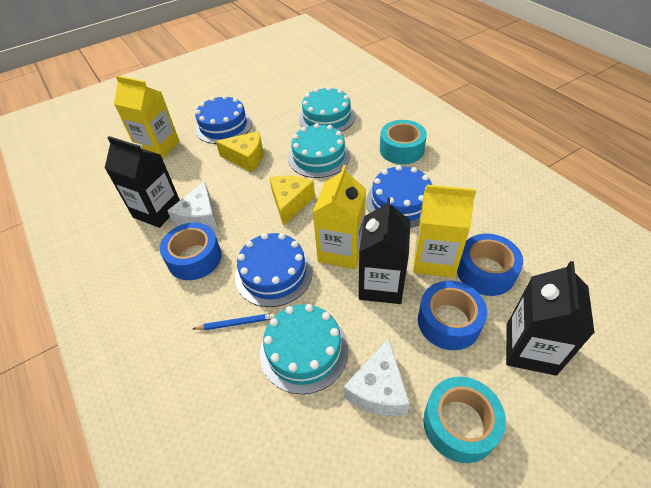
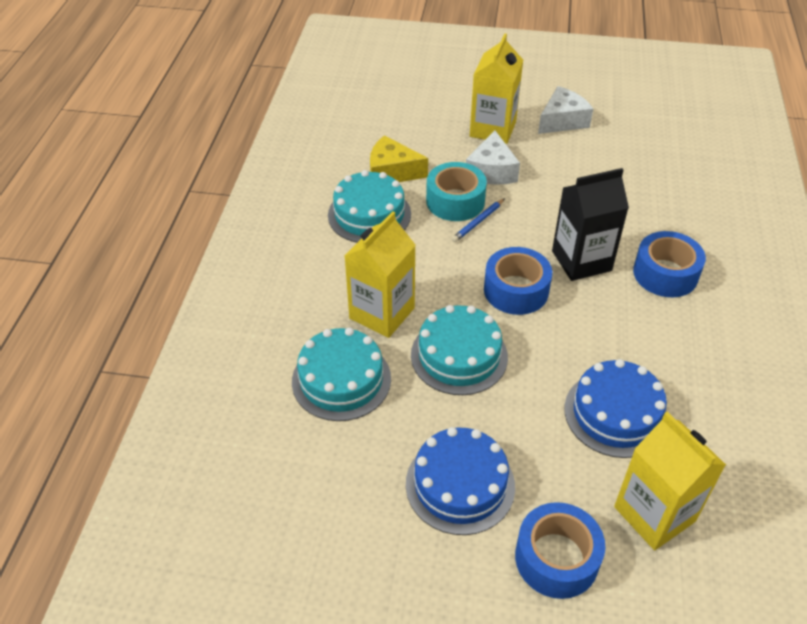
black carton: 3 -> 1
blue cake: 3 -> 2
turquoise tape: 2 -> 1
yellow cheese: 2 -> 1

